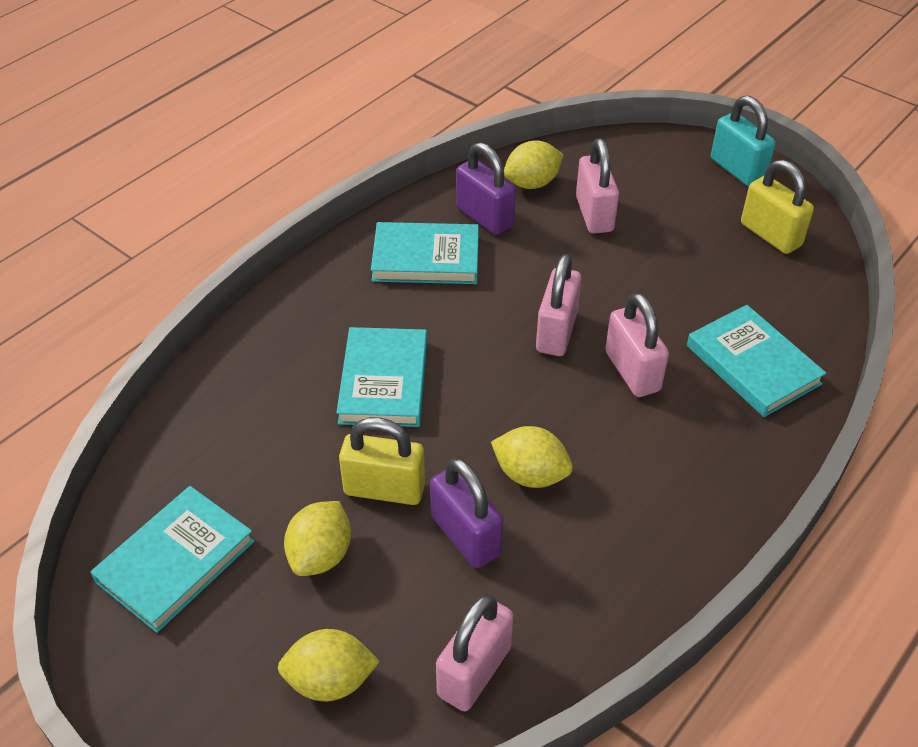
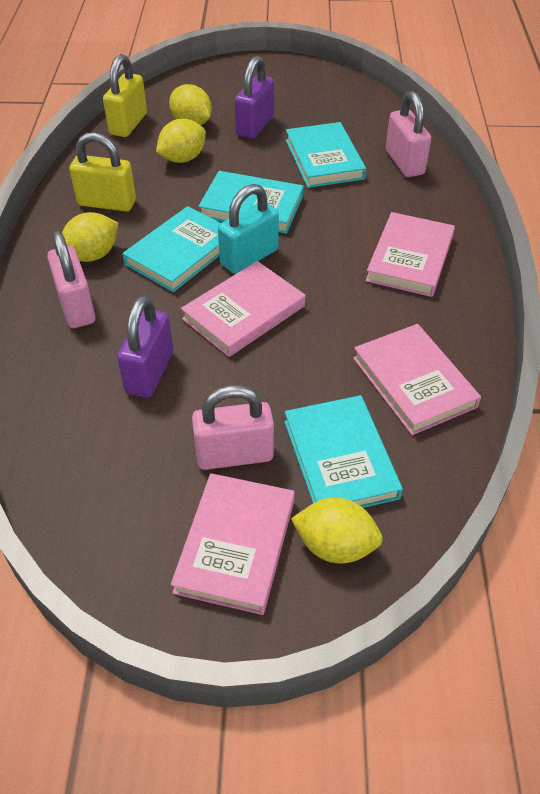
pink book: 0 -> 4
pink padlock: 4 -> 3

